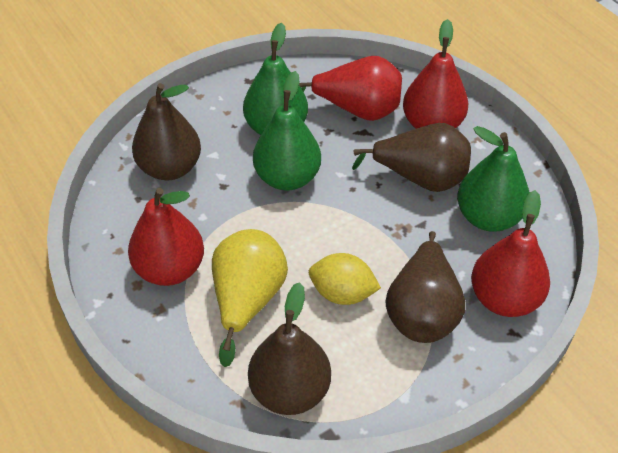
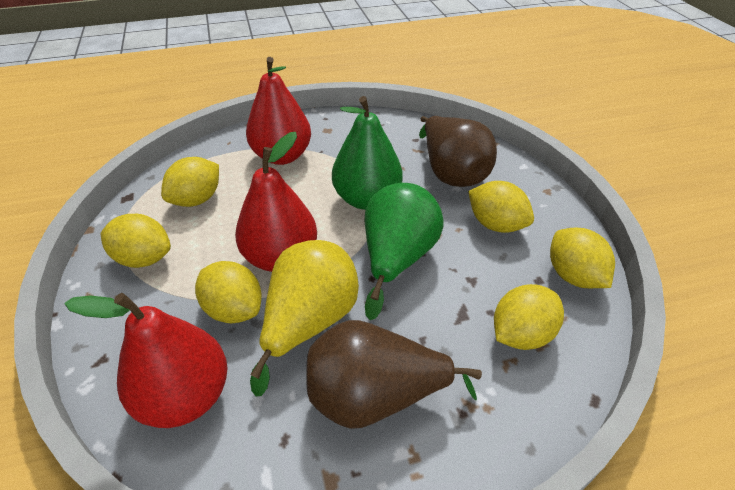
brown pear: 4 -> 2
green pear: 3 -> 2
red pear: 4 -> 3
yellow lemon: 1 -> 6

